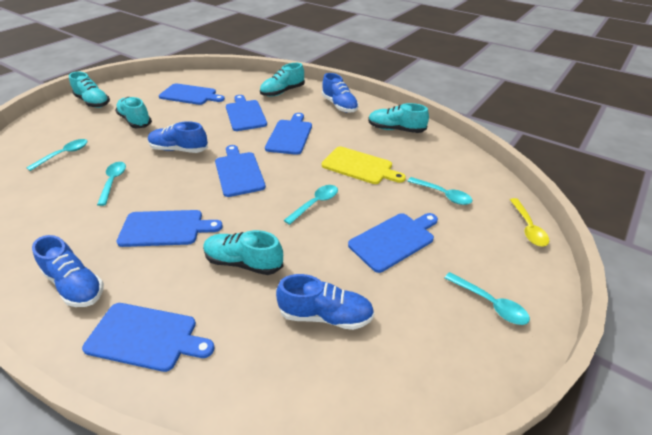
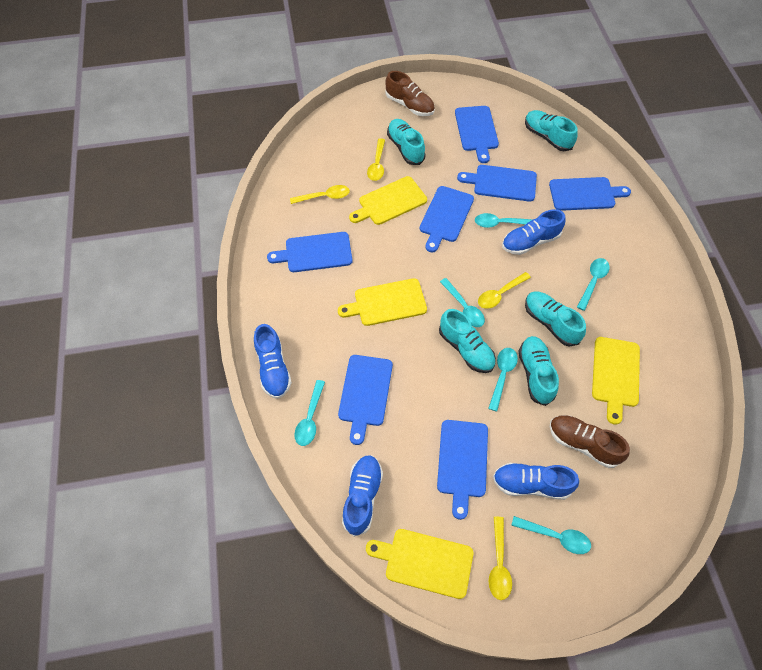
brown shoe: 0 -> 2
turquoise spoon: 5 -> 6
yellow cutting board: 1 -> 4
yellow spoon: 1 -> 4

